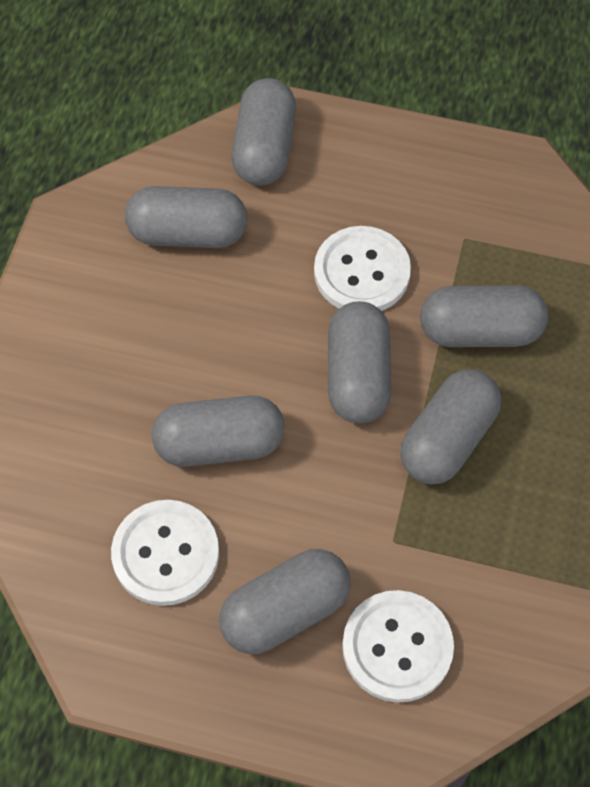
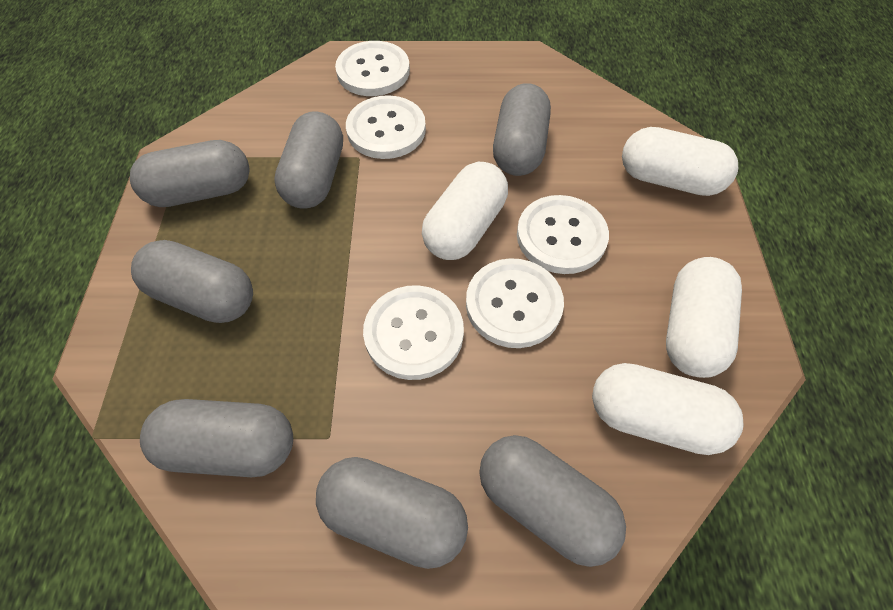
white button: 3 -> 5
white capsule: 0 -> 4

